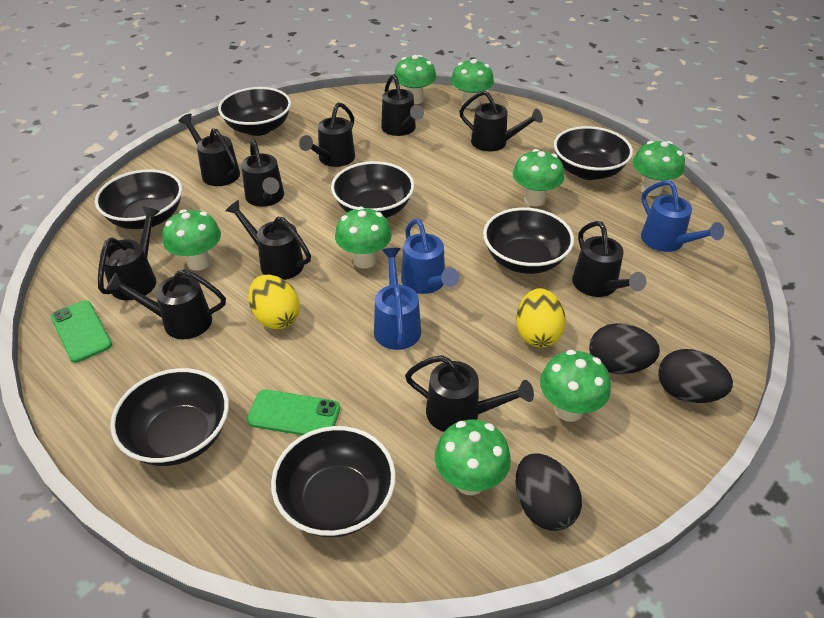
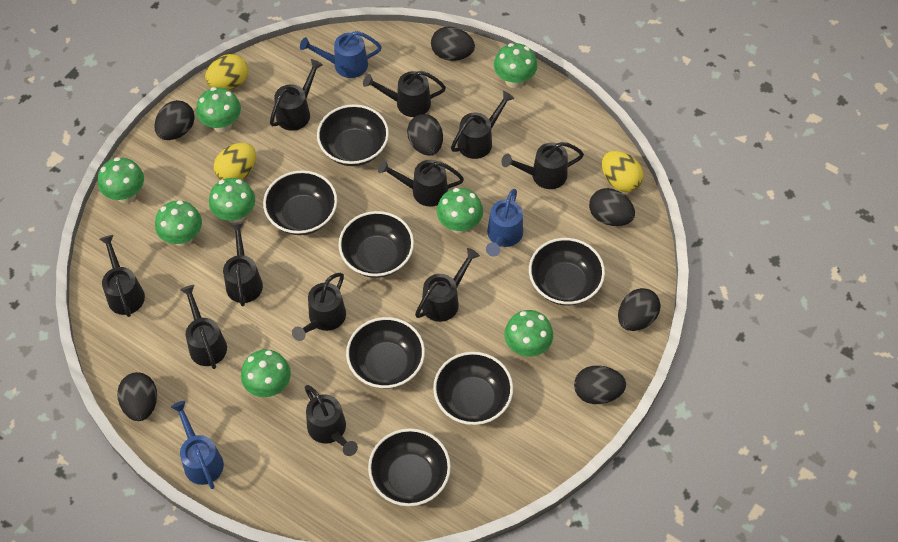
black egg: 3 -> 7
black watering can: 10 -> 11
green phone: 2 -> 0
yellow egg: 2 -> 3

